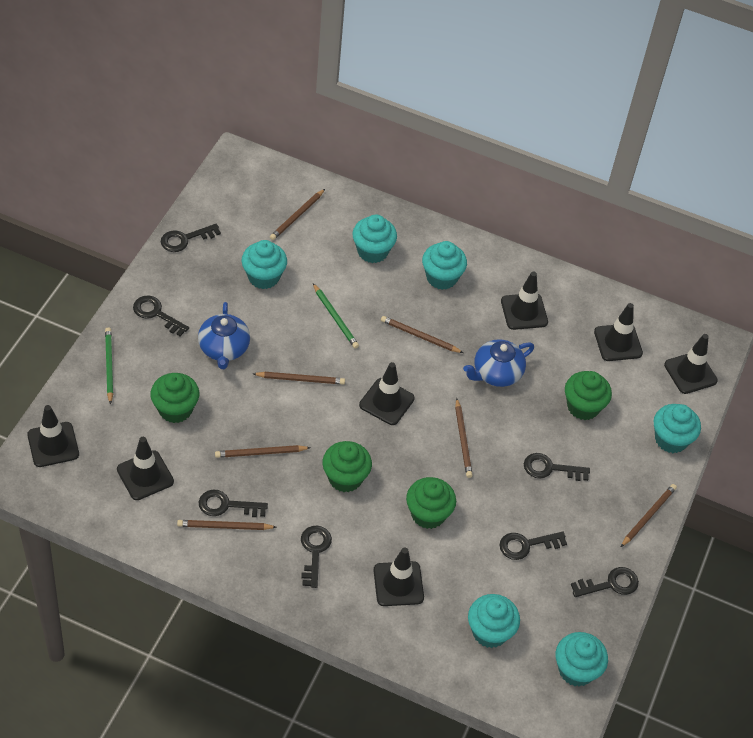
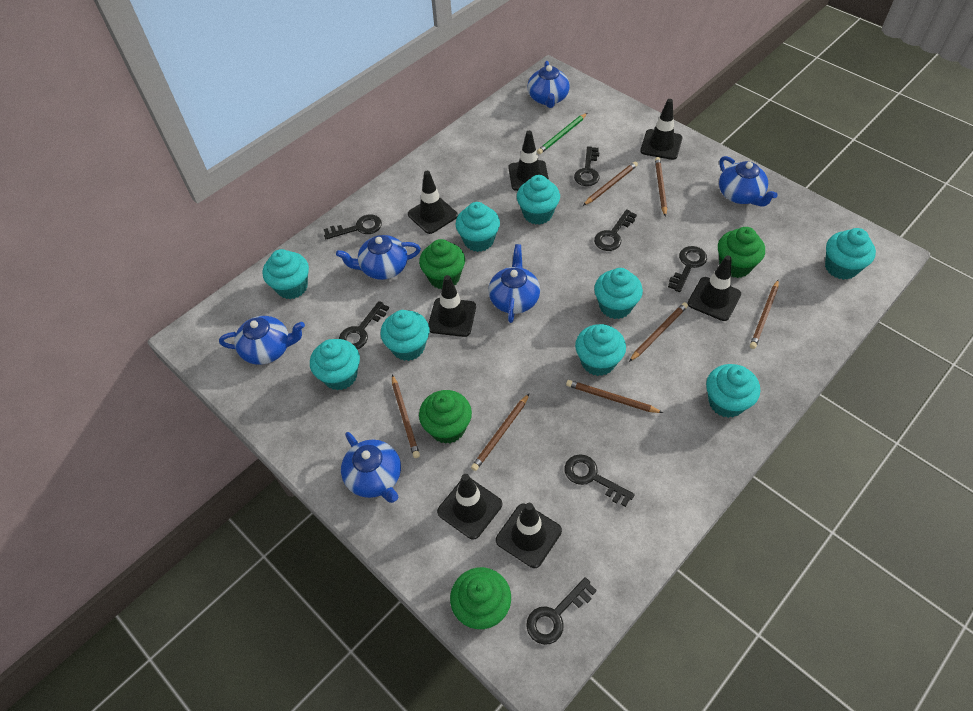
blue teapot: 2 -> 6
green pencil: 2 -> 1
turquoise cupcake: 6 -> 9

